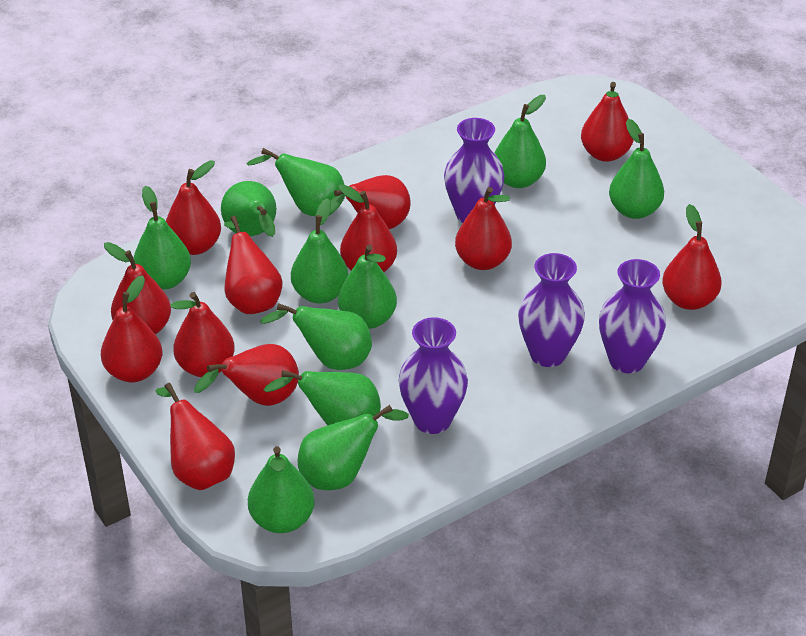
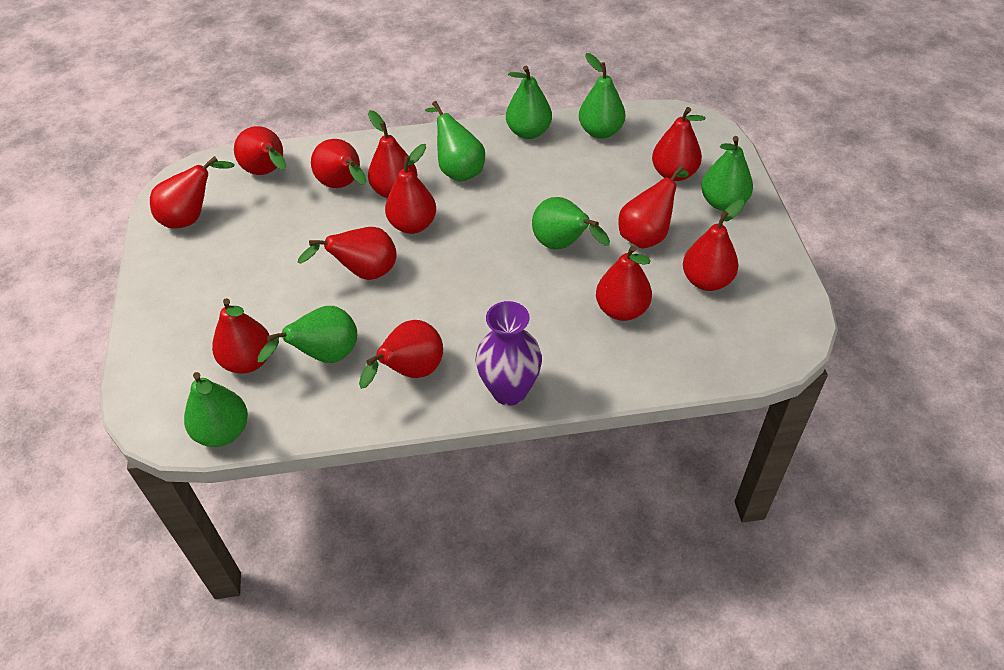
green pear: 11 -> 7
purple vase: 4 -> 1

